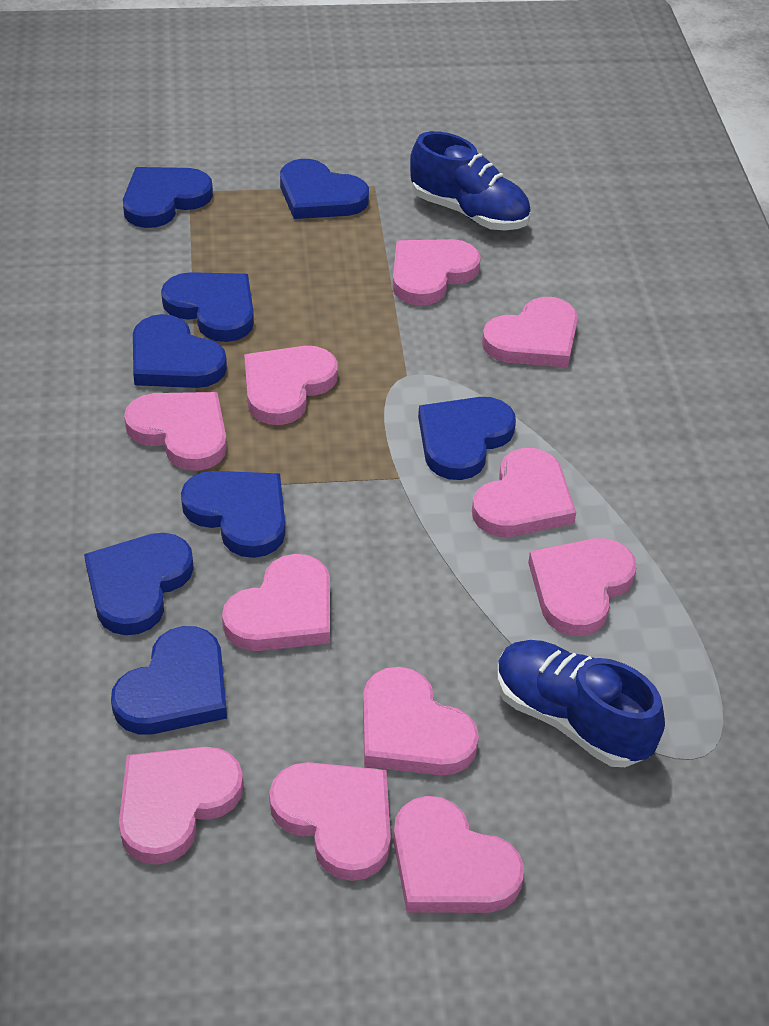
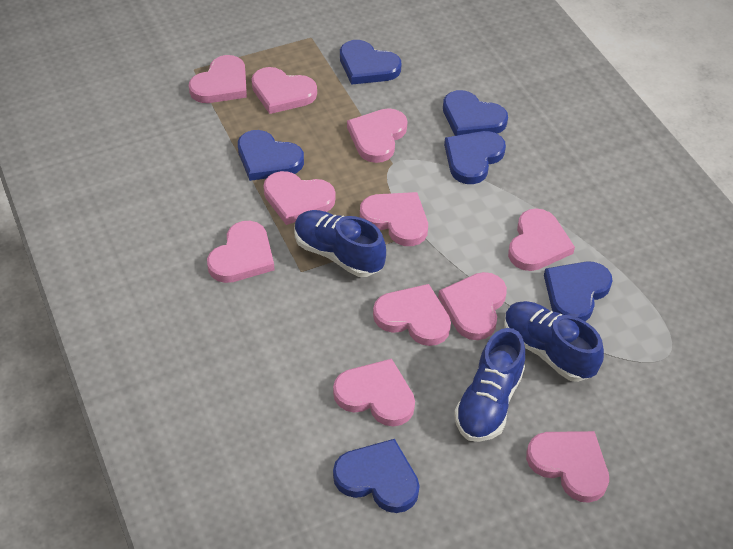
blue heart: 8 -> 6
blue shoe: 2 -> 3

